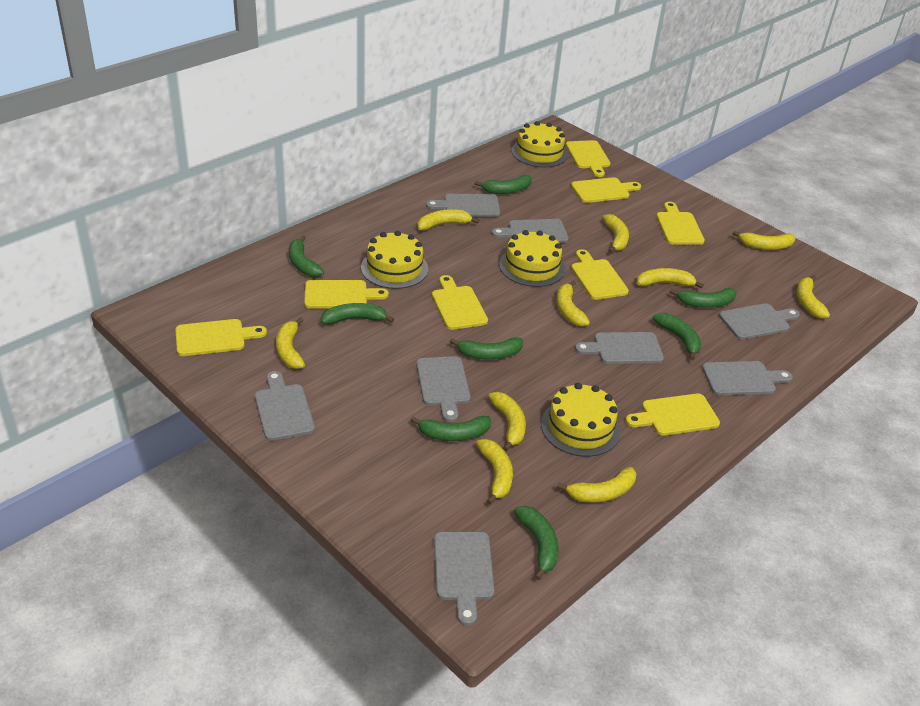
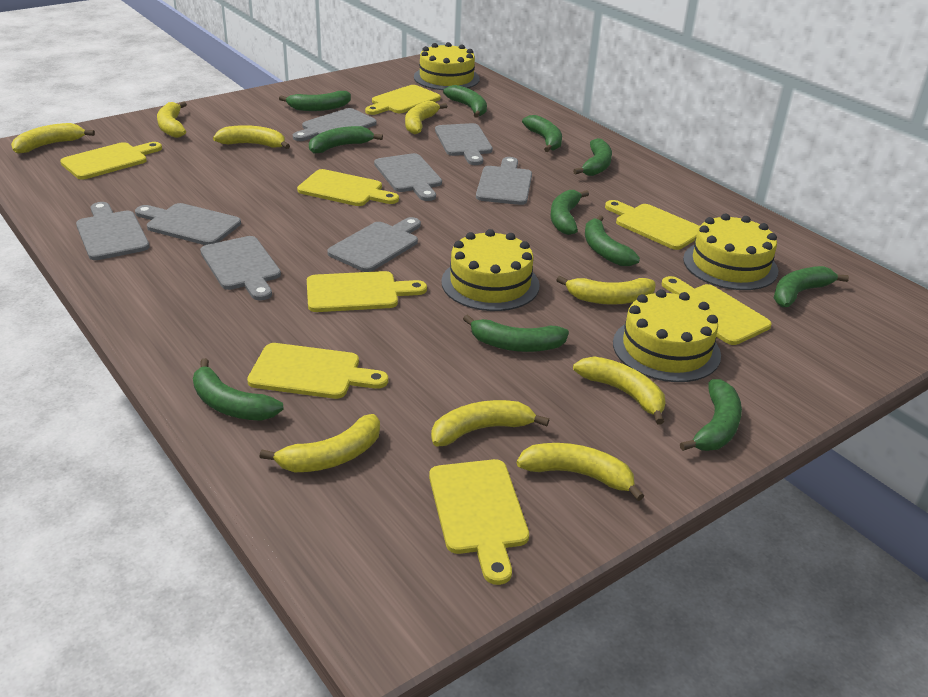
green banana: 8 -> 11
yellow banana: 10 -> 9

